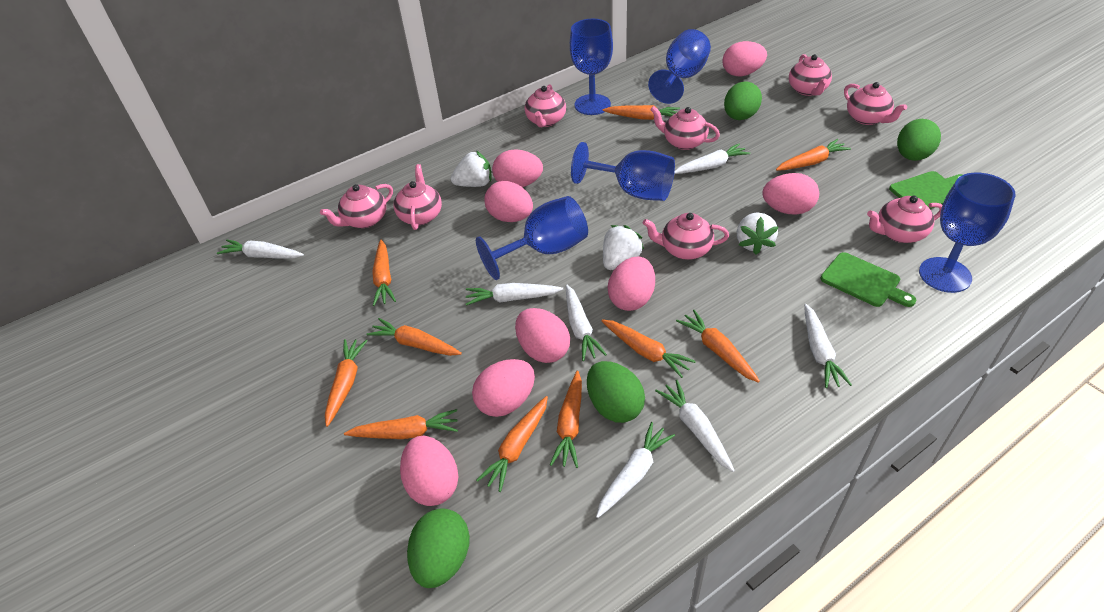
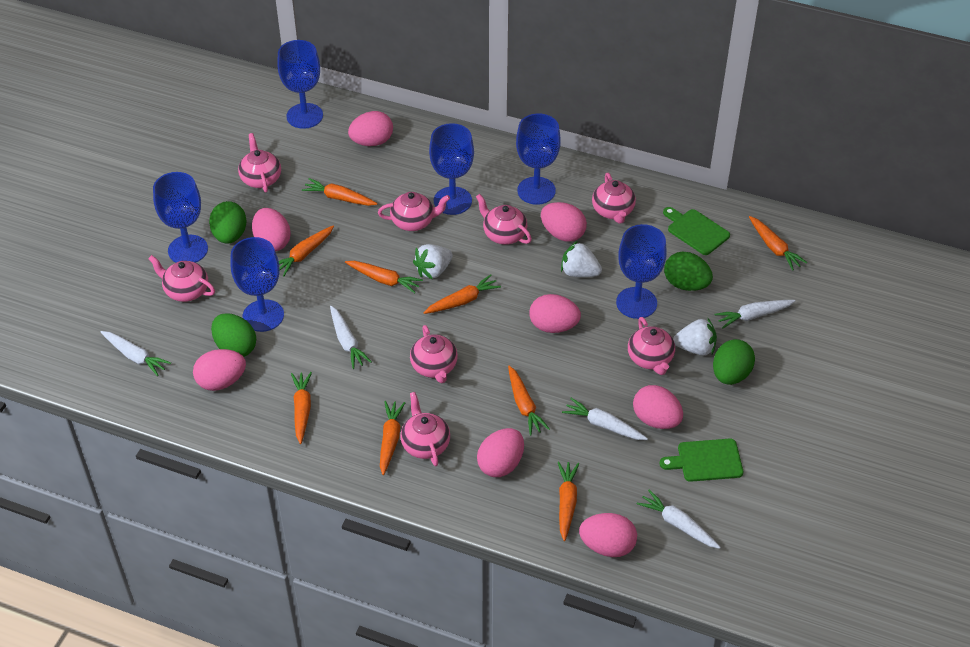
blue goblet: 5 -> 6
orange carrot: 10 -> 9
white carrot: 7 -> 5

